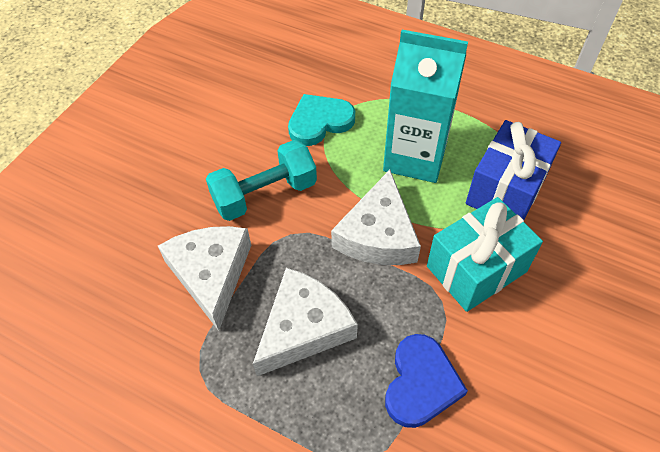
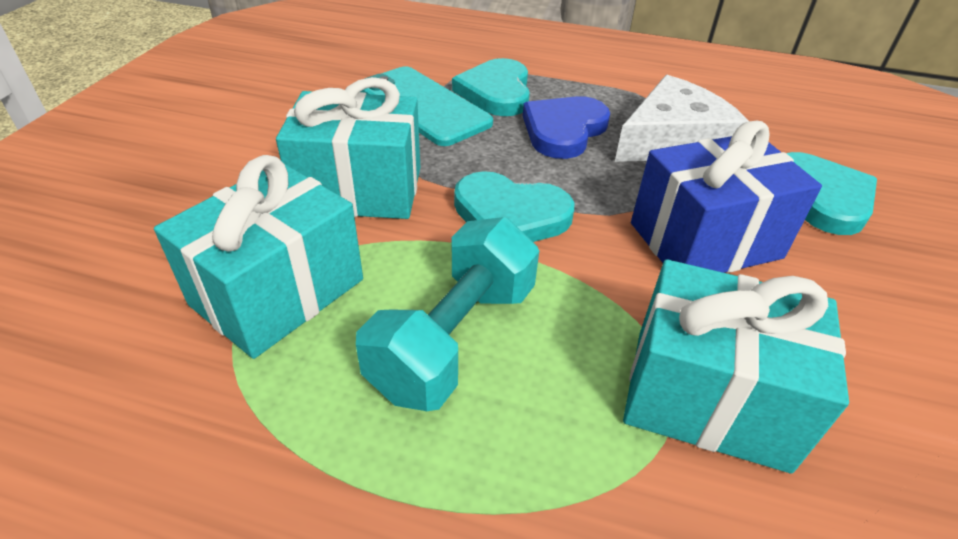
turquoise carton: 1 -> 0
turquoise gift: 1 -> 3
turquoise heart: 1 -> 3
turquoise phone: 0 -> 1
white cheese: 3 -> 1

